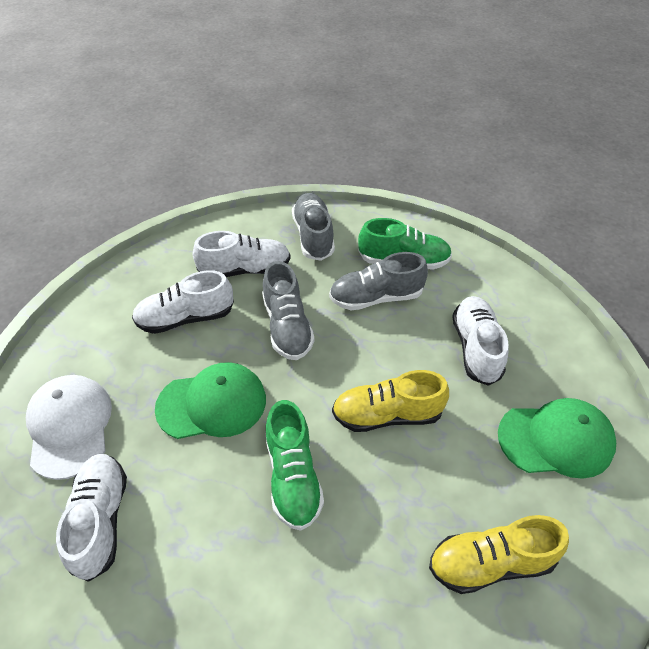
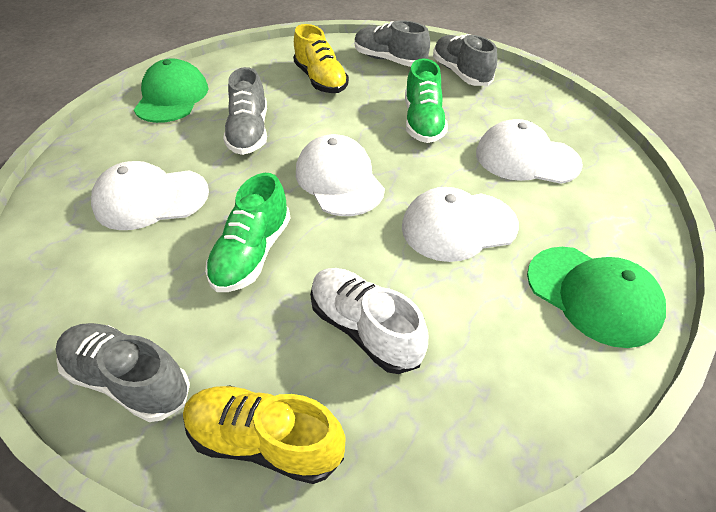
grey shoe: 3 -> 4
white cap: 1 -> 4
white shoe: 4 -> 1

